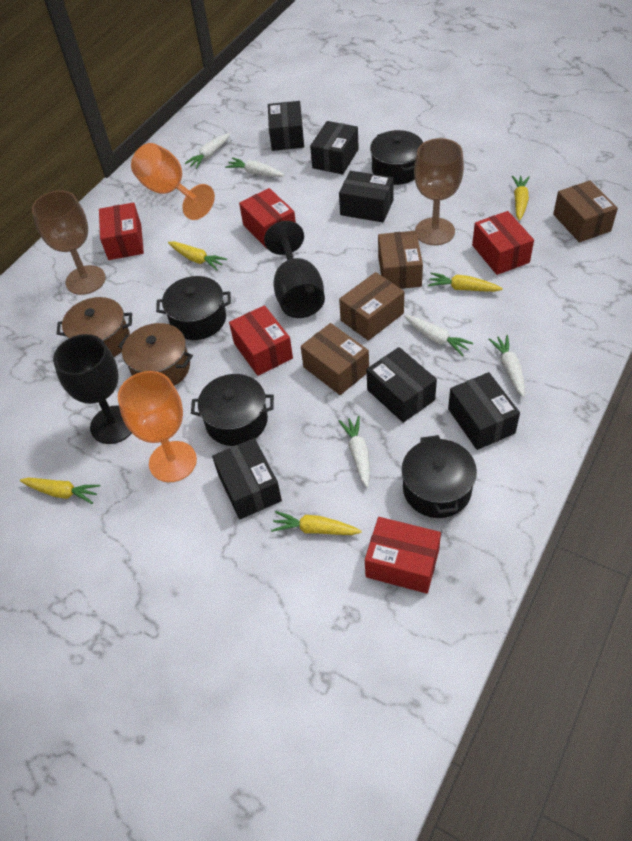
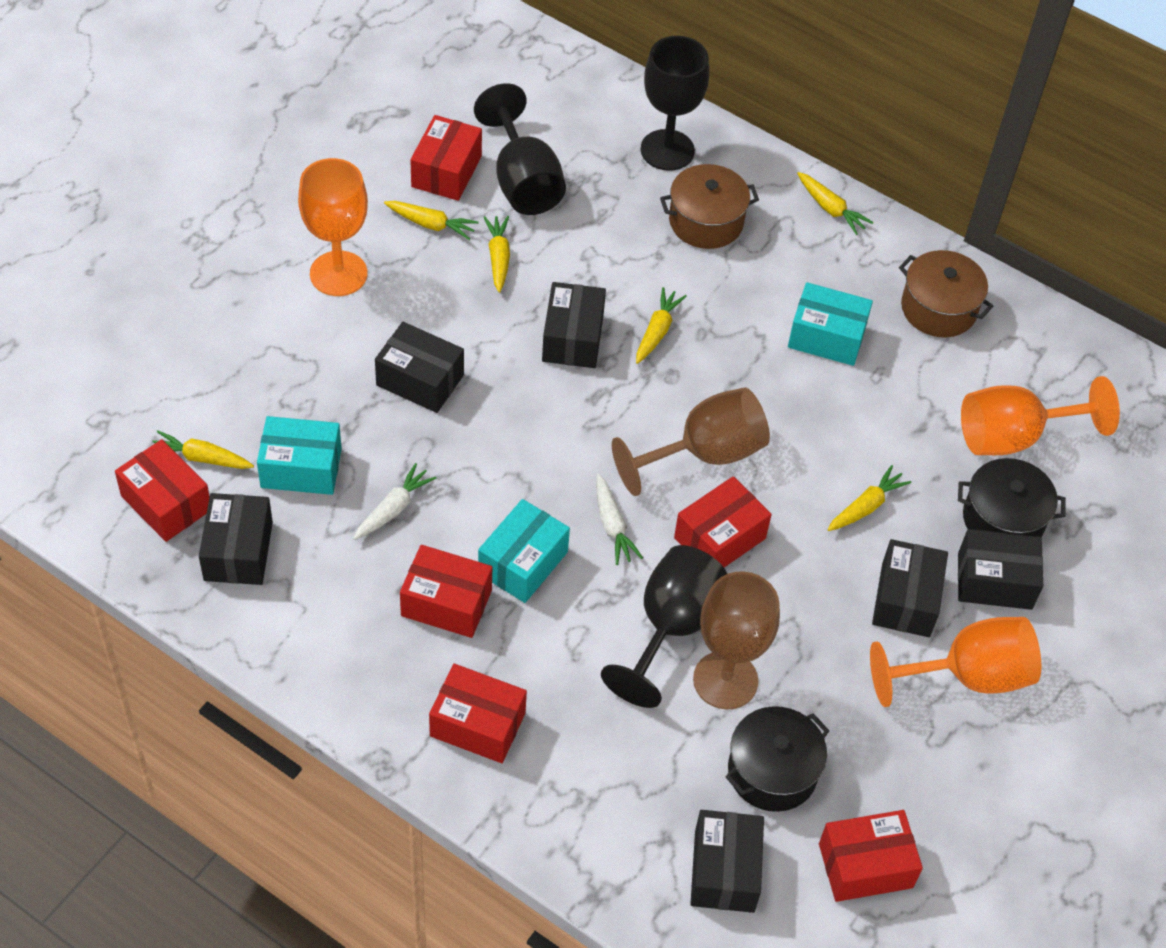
black goblet: 2 -> 3
black pot: 4 -> 2
brown box: 4 -> 0
orange goblet: 2 -> 3
red box: 5 -> 6
turquoise box: 0 -> 3
white carrot: 5 -> 2
yellow carrot: 5 -> 6

